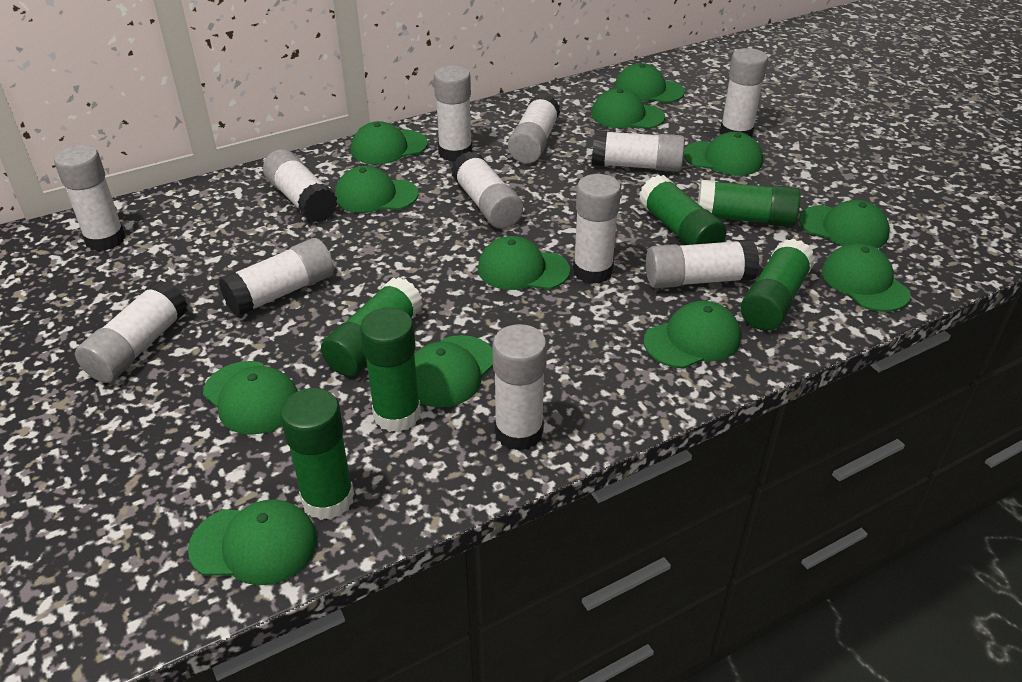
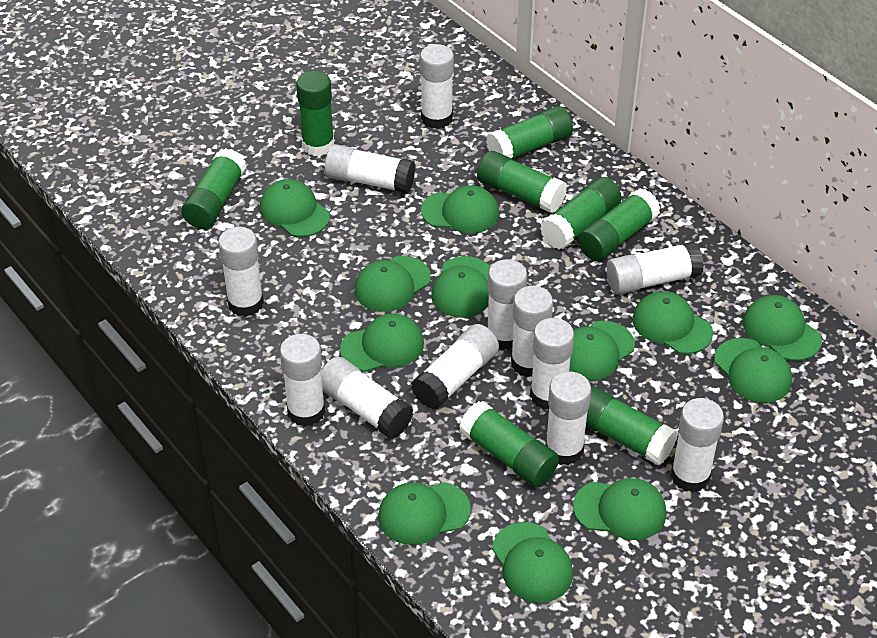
green glue stick: 6 -> 8

